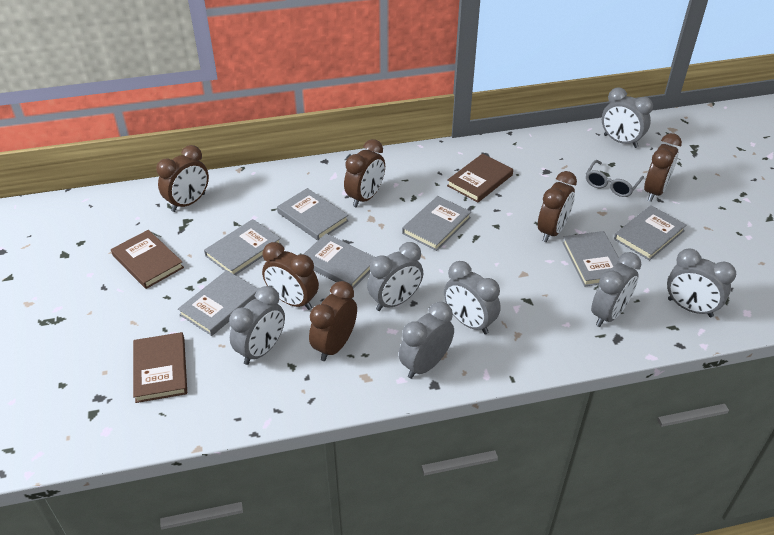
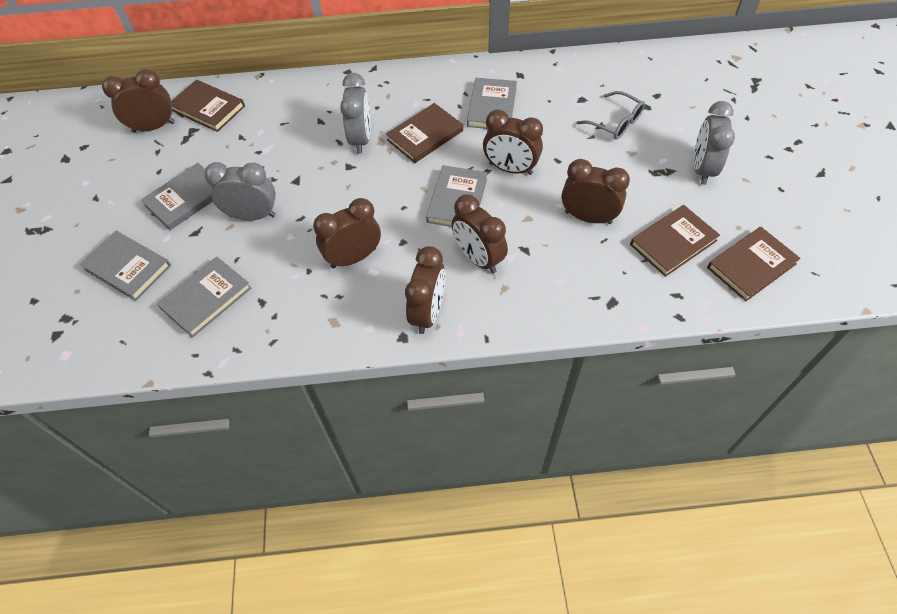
brown book: 3 -> 4
grey book: 7 -> 5
grey clock: 7 -> 3

